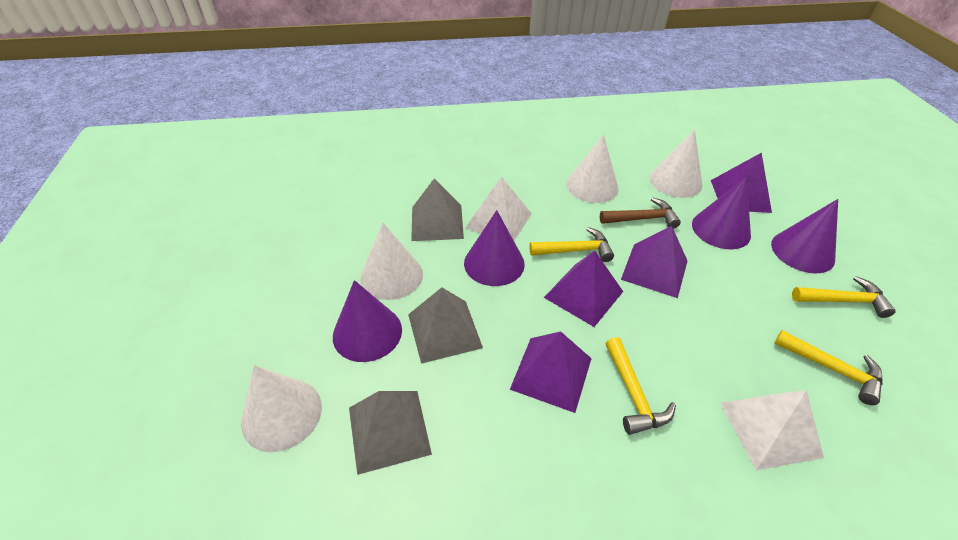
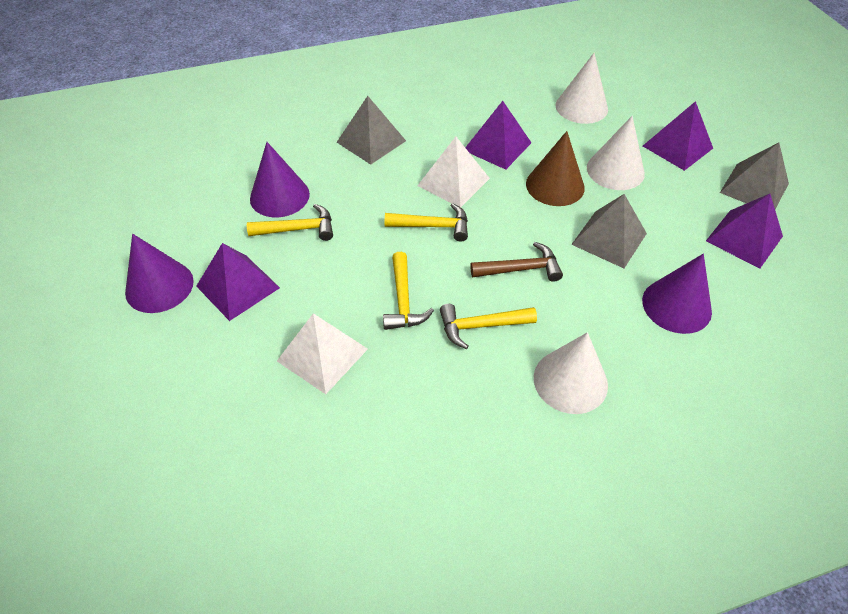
brown cone: 0 -> 1
purple cone: 4 -> 3
white cone: 4 -> 3

